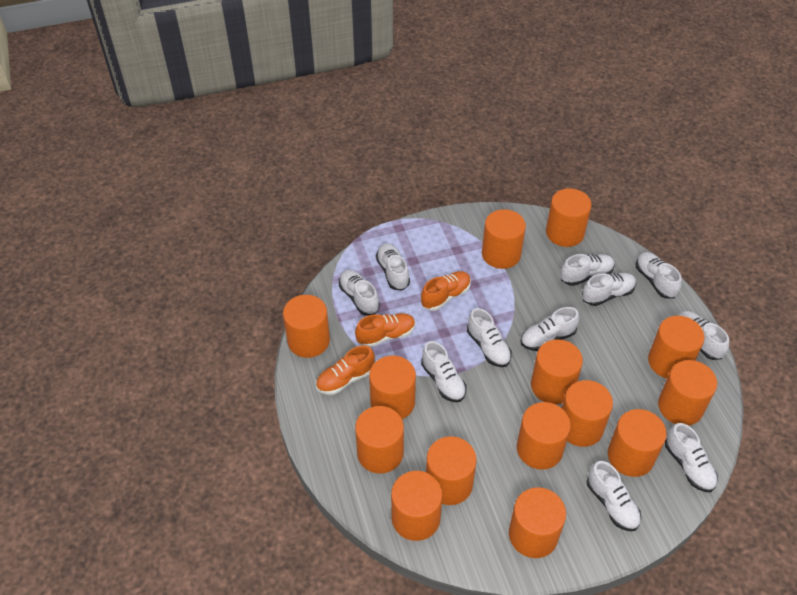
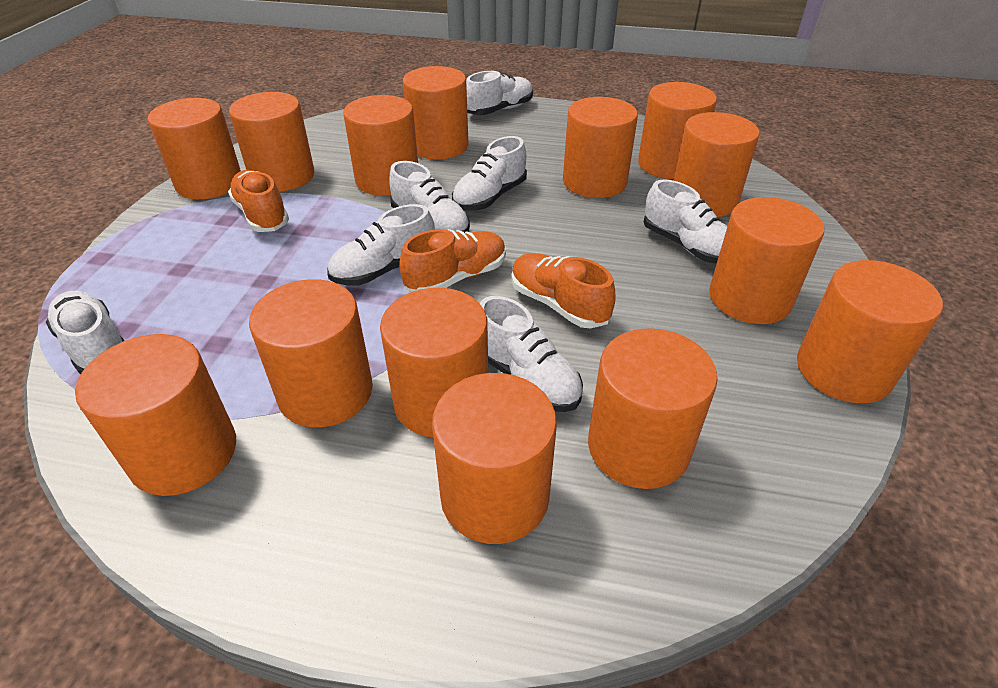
white shoe: 11 -> 7

